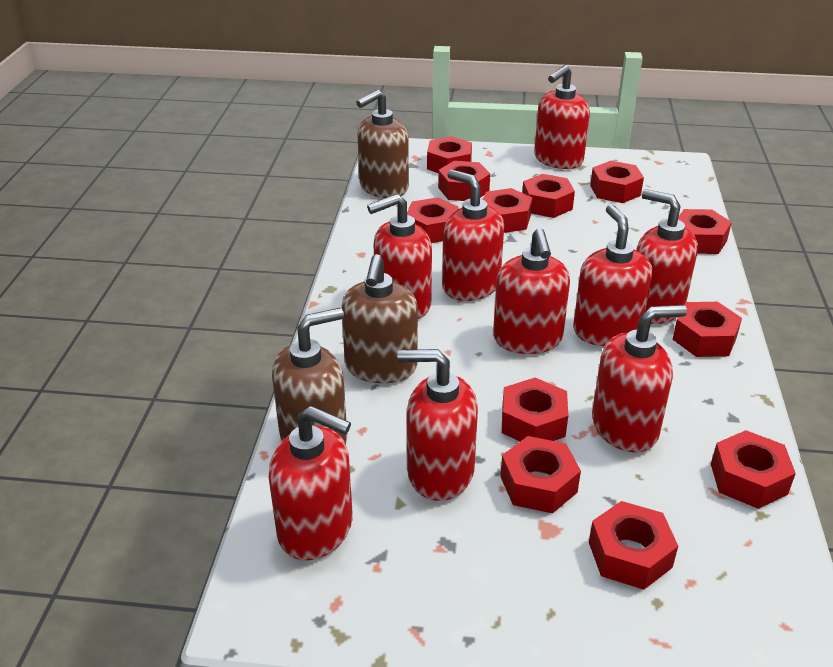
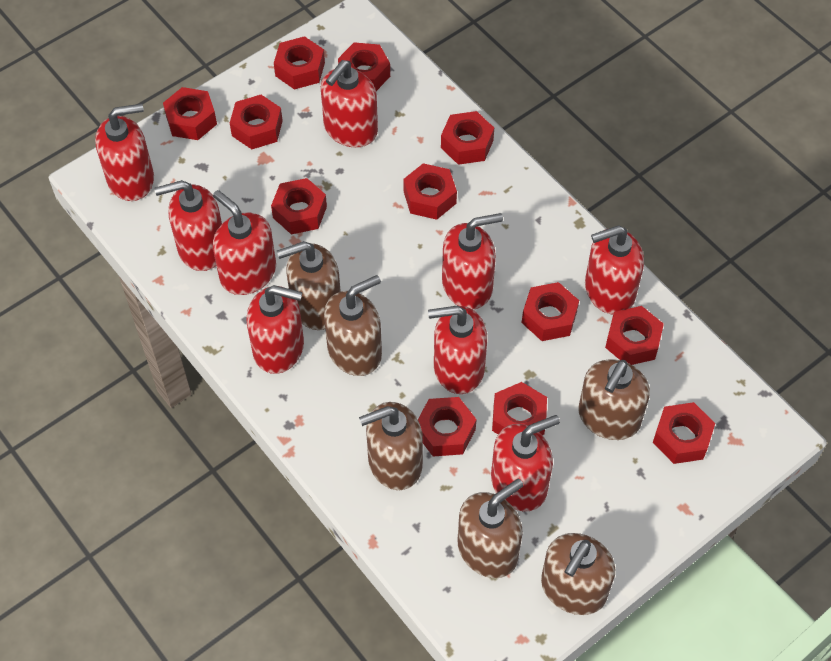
brown soap dispenser: 3 -> 6

